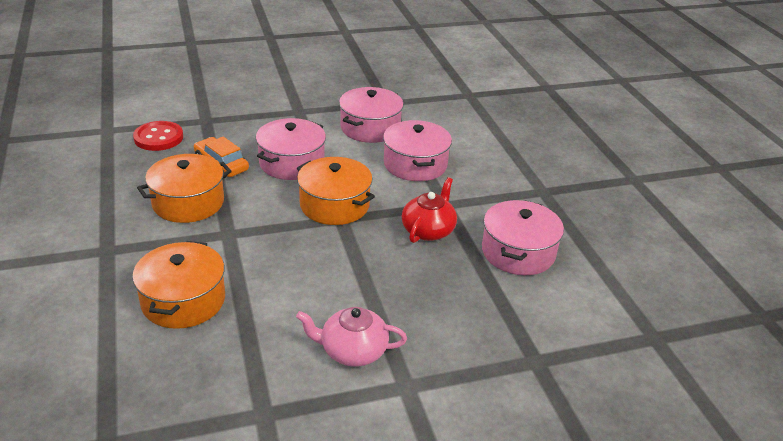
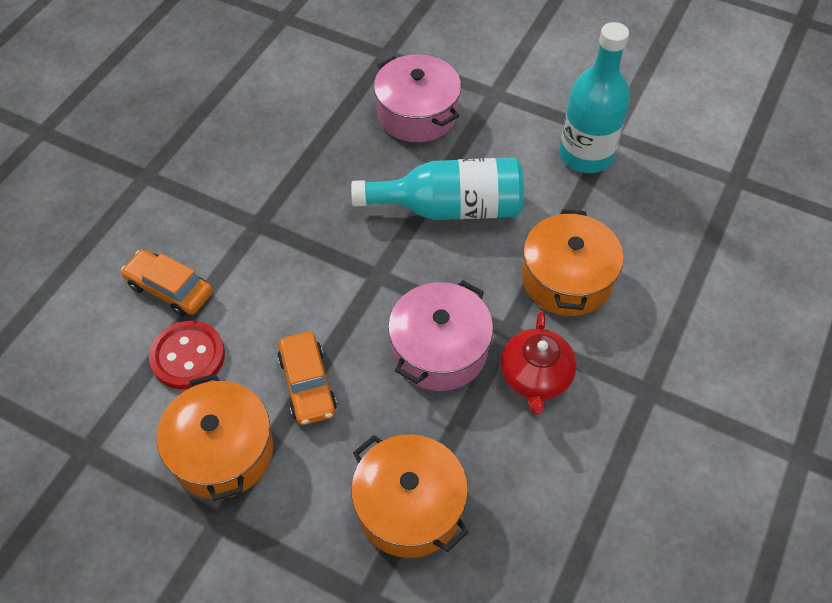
orange car: 1 -> 2
pink pot: 4 -> 2
pink teapot: 1 -> 0
turquoise bottle: 0 -> 2

